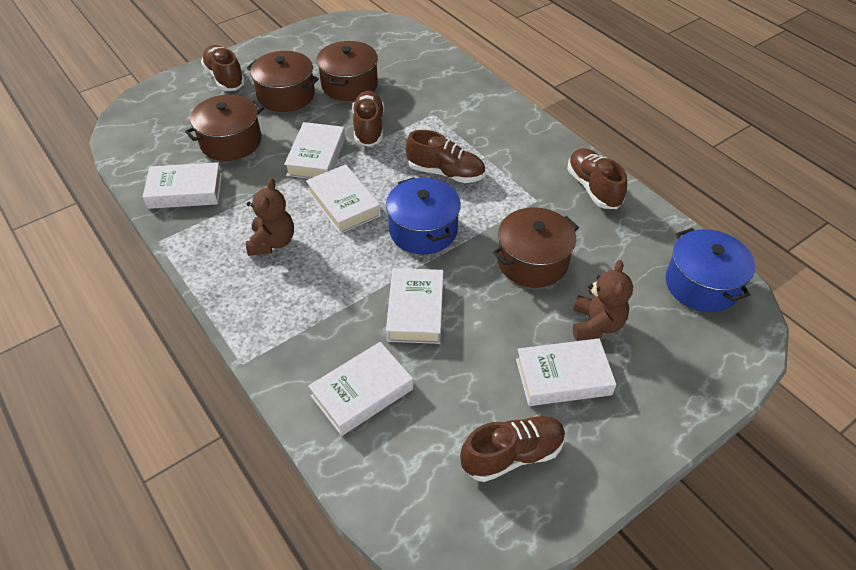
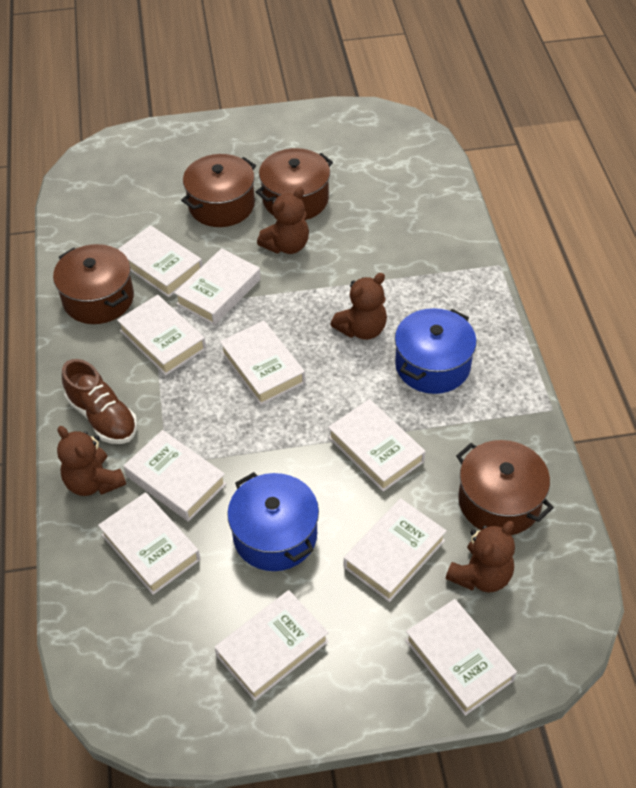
brown shoe: 5 -> 1
brown teddy bear: 2 -> 4
white book: 6 -> 10

